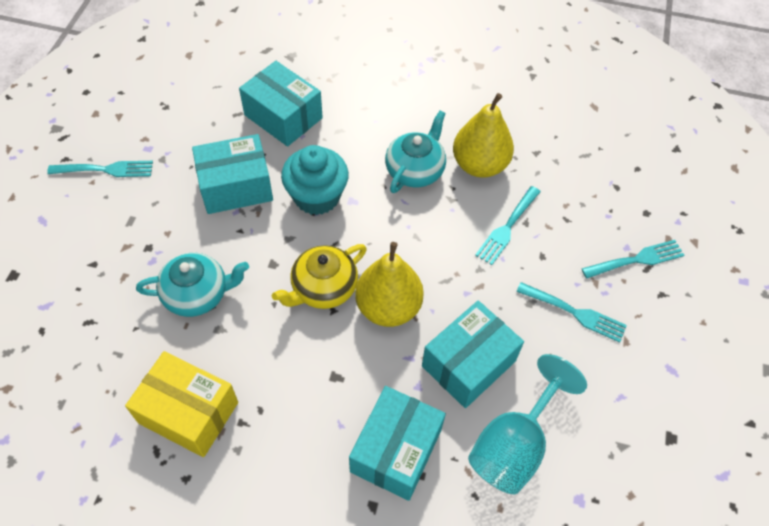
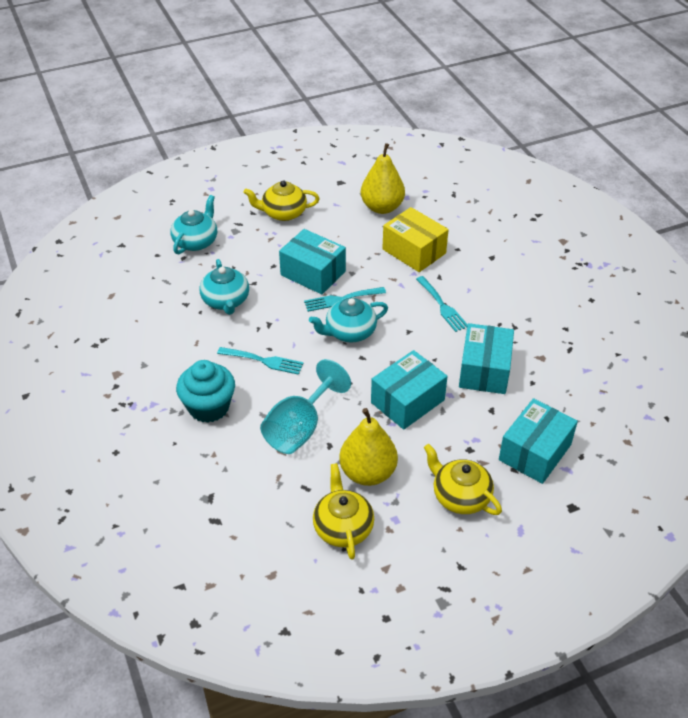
turquoise fork: 4 -> 3
turquoise teapot: 2 -> 3
yellow teapot: 1 -> 3

